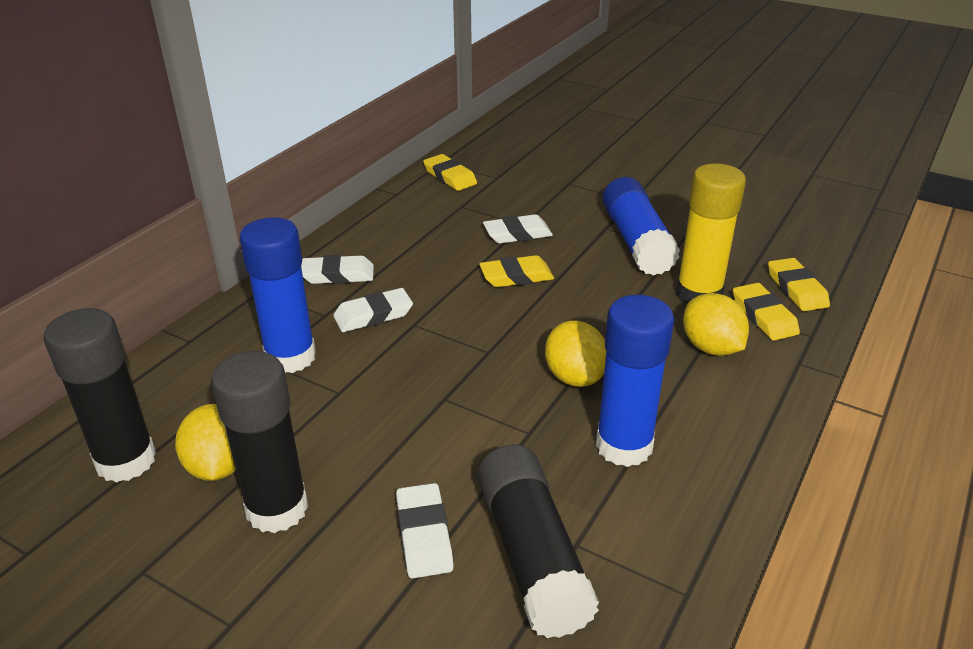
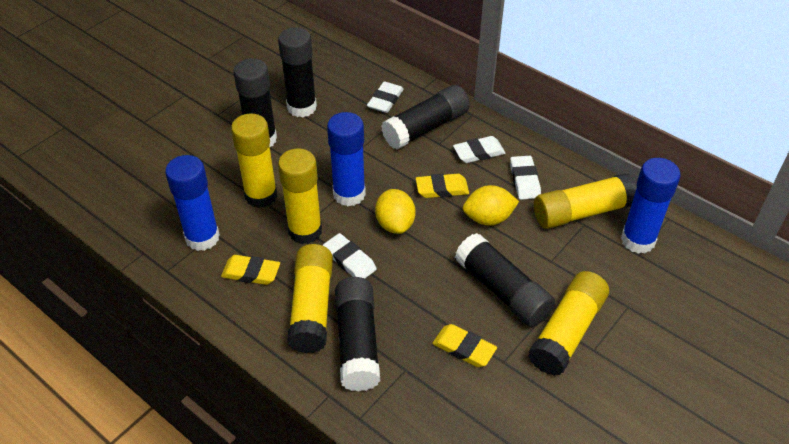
black glue stick: 3 -> 5
yellow eraser: 4 -> 3
yellow glue stick: 1 -> 5
yellow lemon: 3 -> 2

